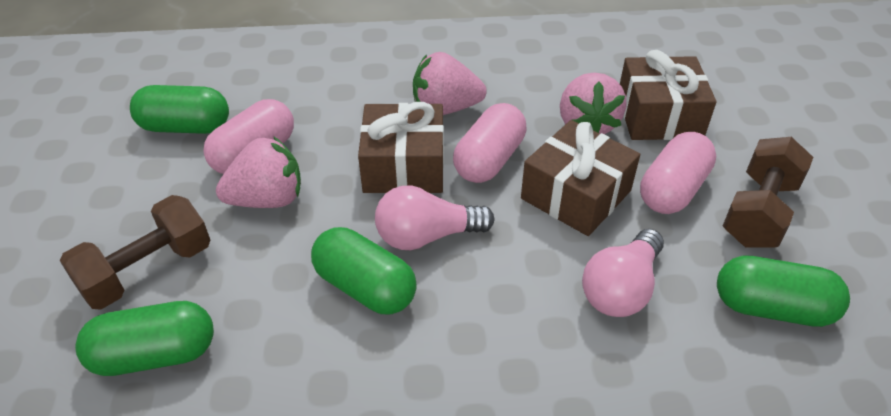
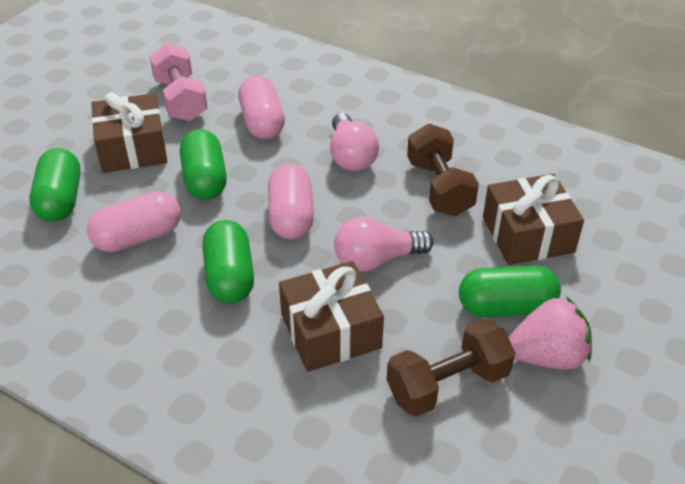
pink dumbbell: 0 -> 1
pink strawberry: 3 -> 1

